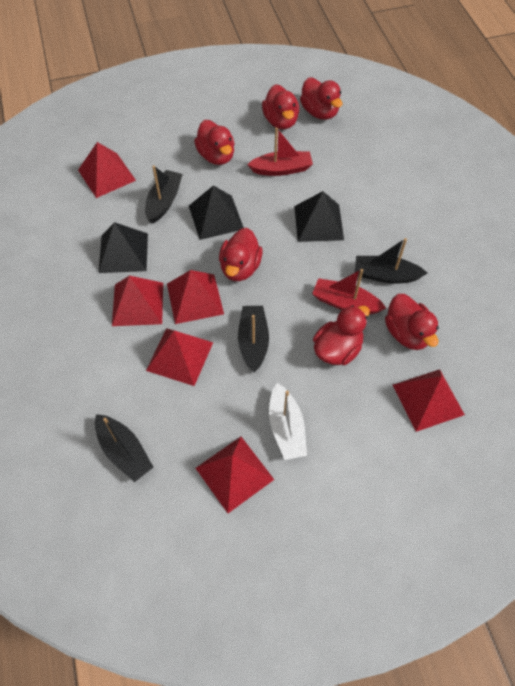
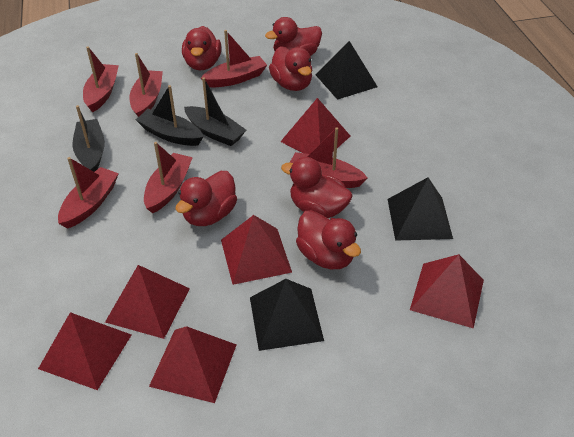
black boat: 4 -> 3
red boat: 2 -> 6
white boat: 1 -> 0

